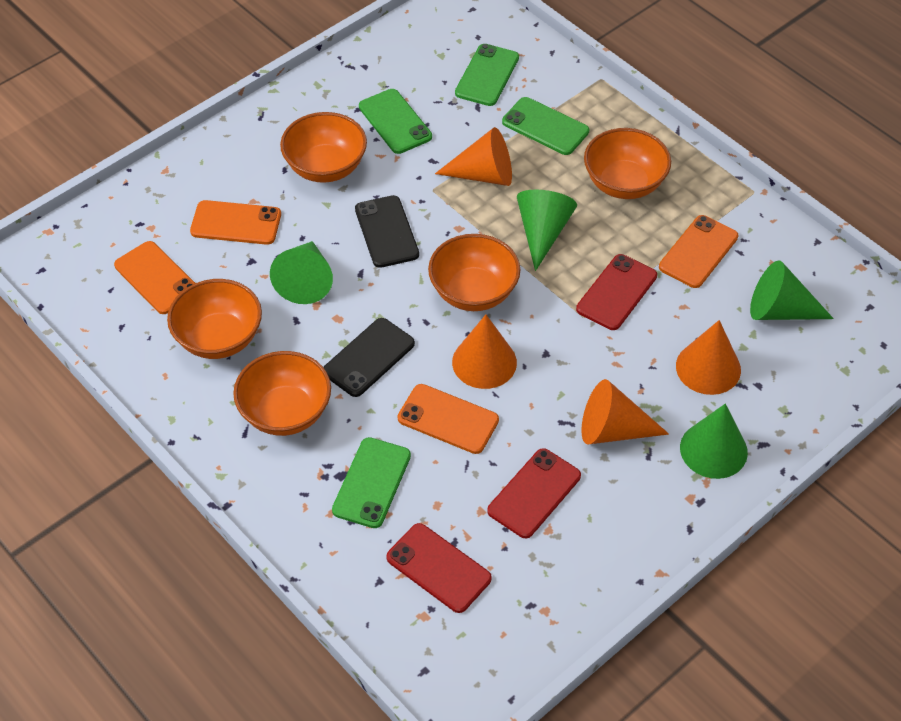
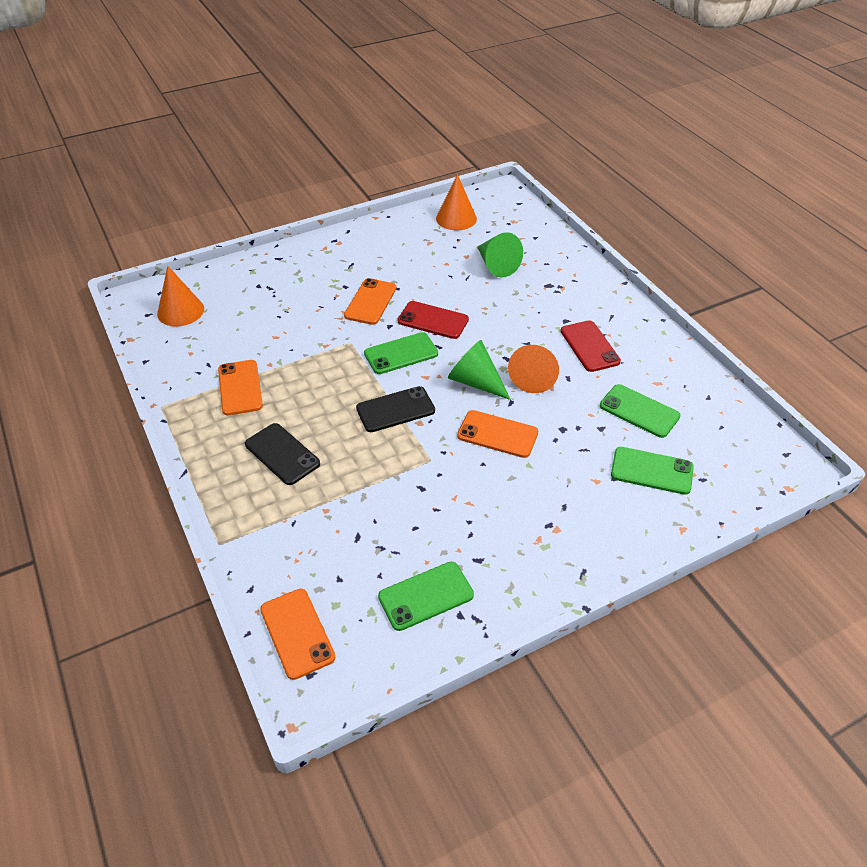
green cone: 4 -> 2
orange bowl: 5 -> 0
orange cone: 4 -> 3
red phone: 3 -> 2

